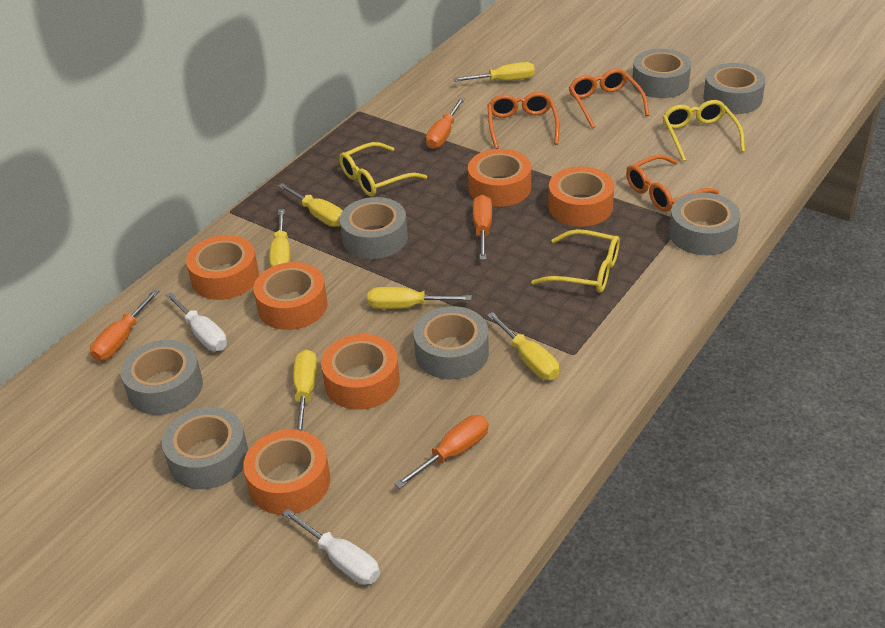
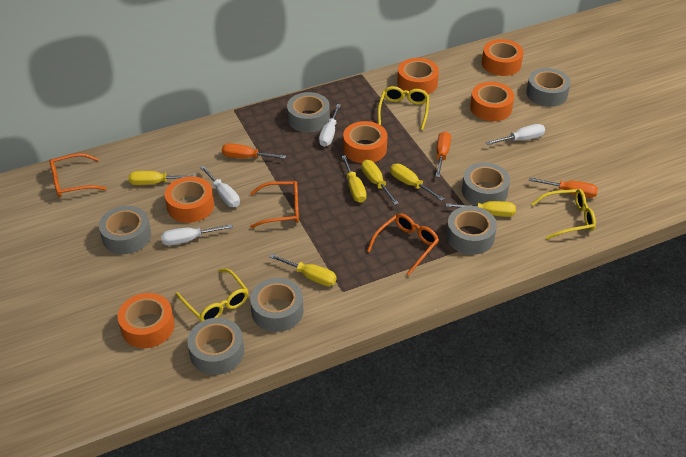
orange screwdriver: 4 -> 3
white screwdriver: 2 -> 4

